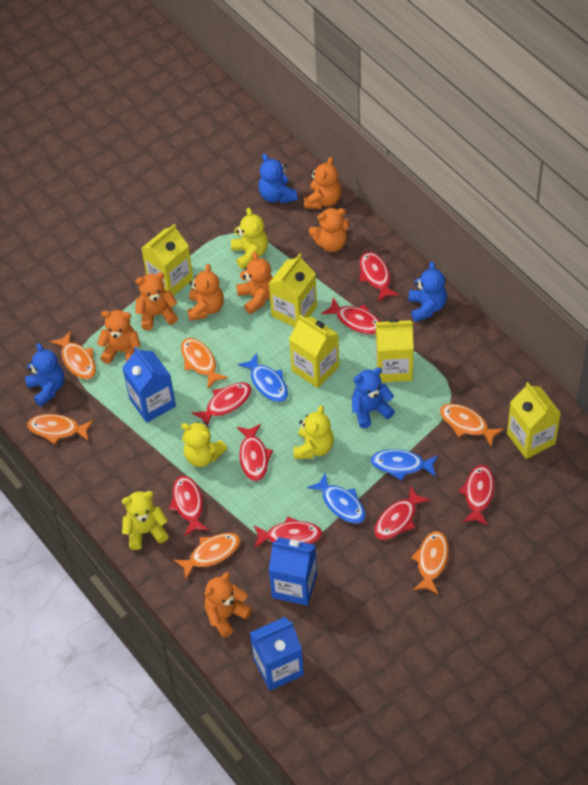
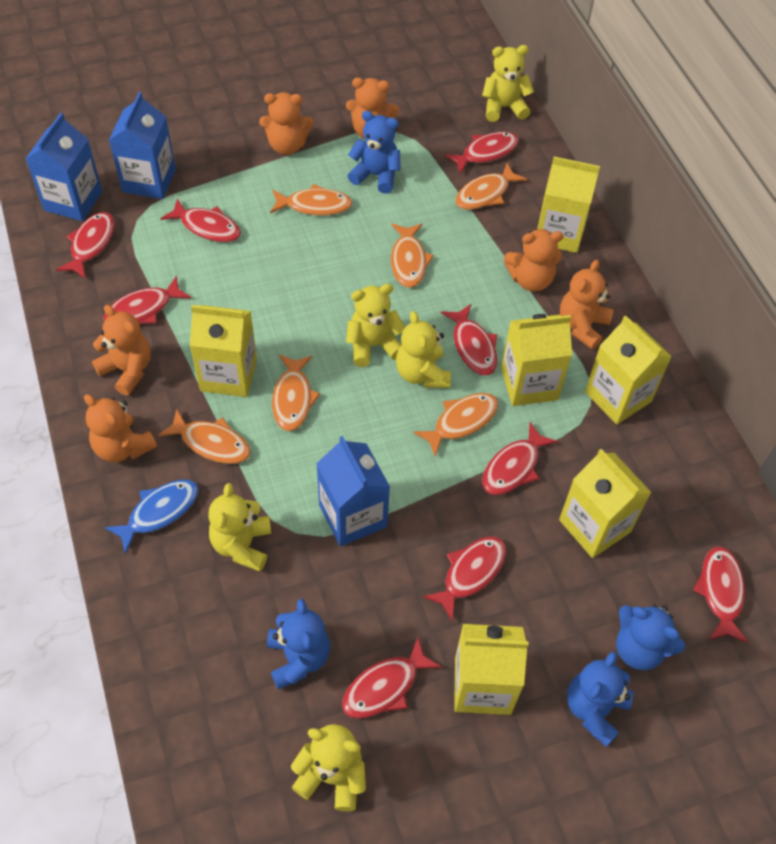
blue fish: 3 -> 1
orange teddy bear: 7 -> 6
red fish: 8 -> 9
yellow carton: 5 -> 6
yellow teddy bear: 4 -> 5

